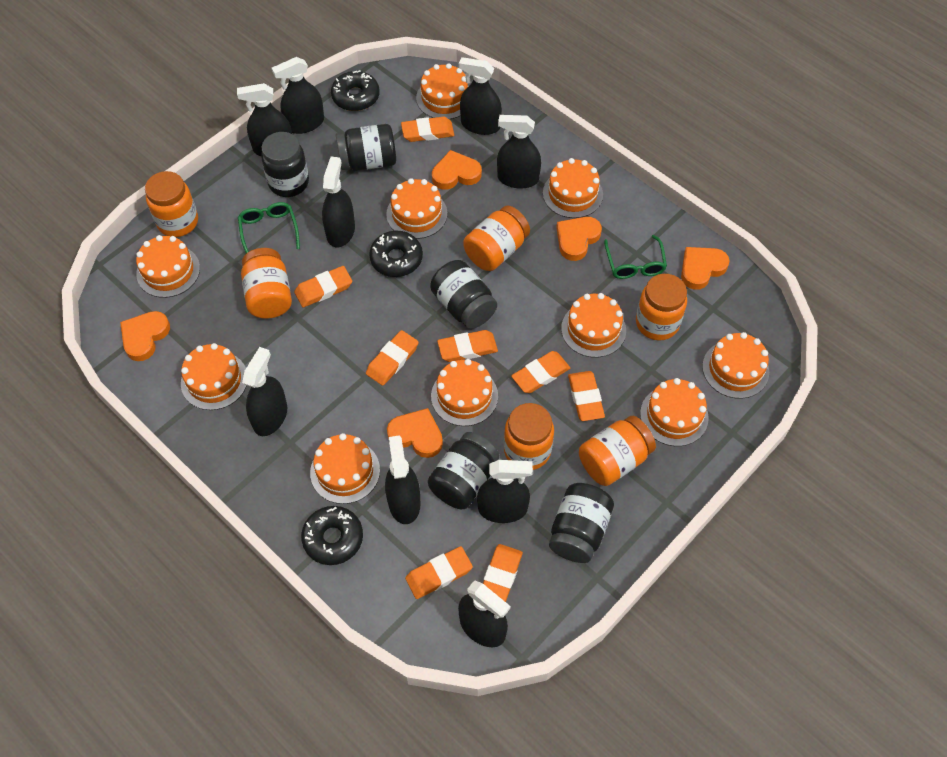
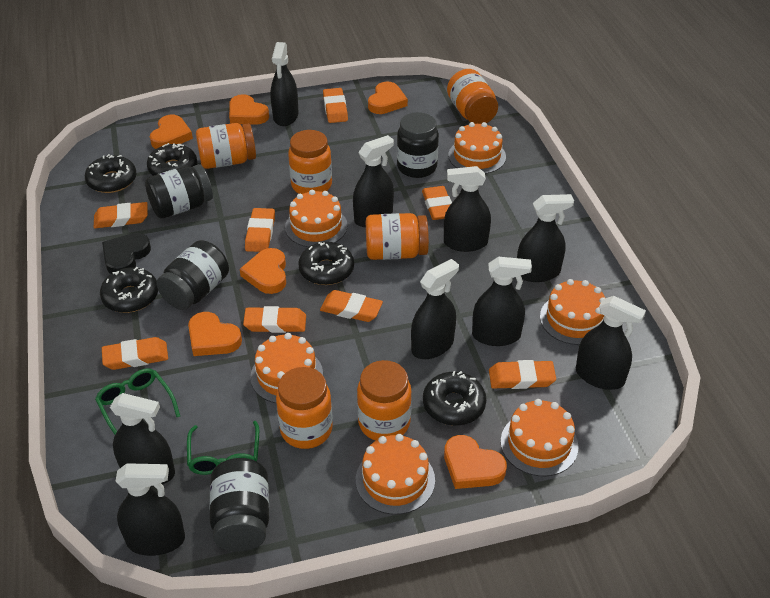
black donut: 3 -> 5
black heart: 0 -> 1
black jar: 5 -> 4
orange cake: 10 -> 6
orange heart: 5 -> 6

